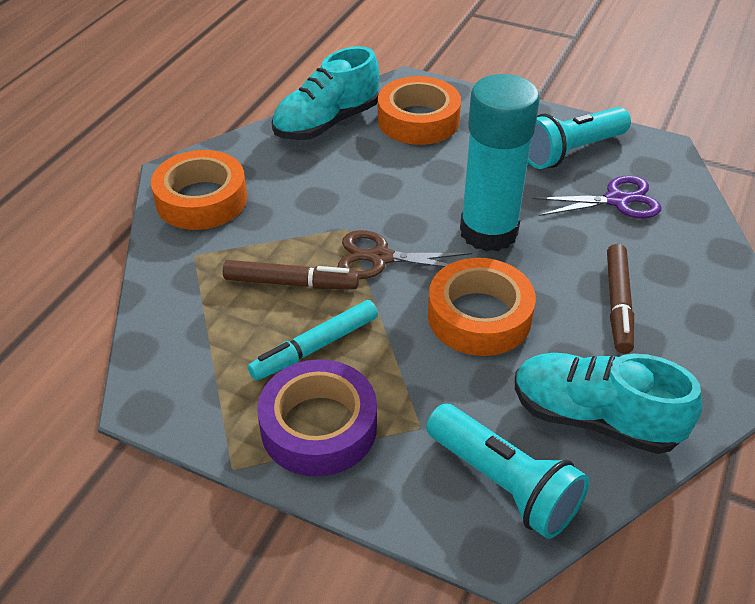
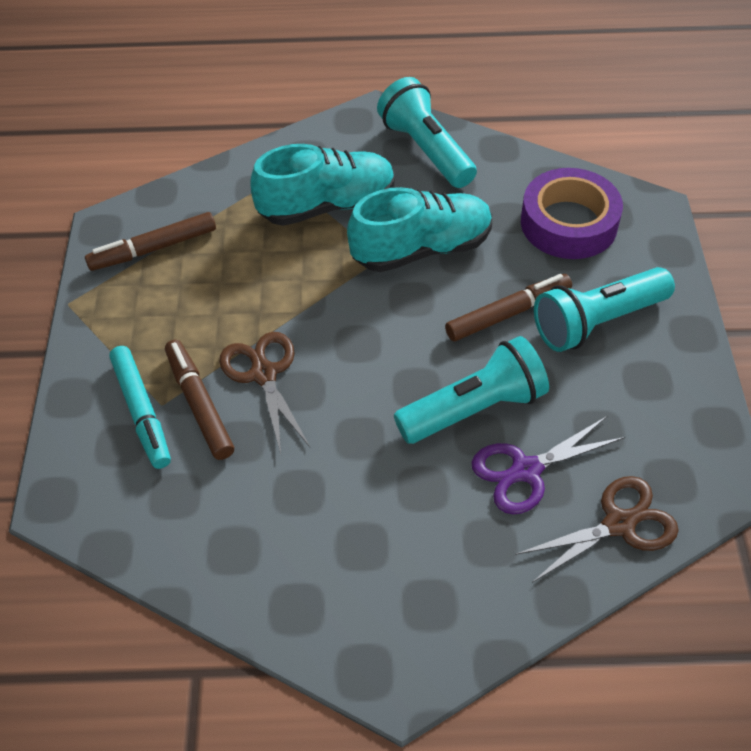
brown marker: 2 -> 3
brown scissors: 1 -> 2
orange tape: 3 -> 0
turquoise flashlight: 2 -> 3
turquoise glue stick: 1 -> 0

